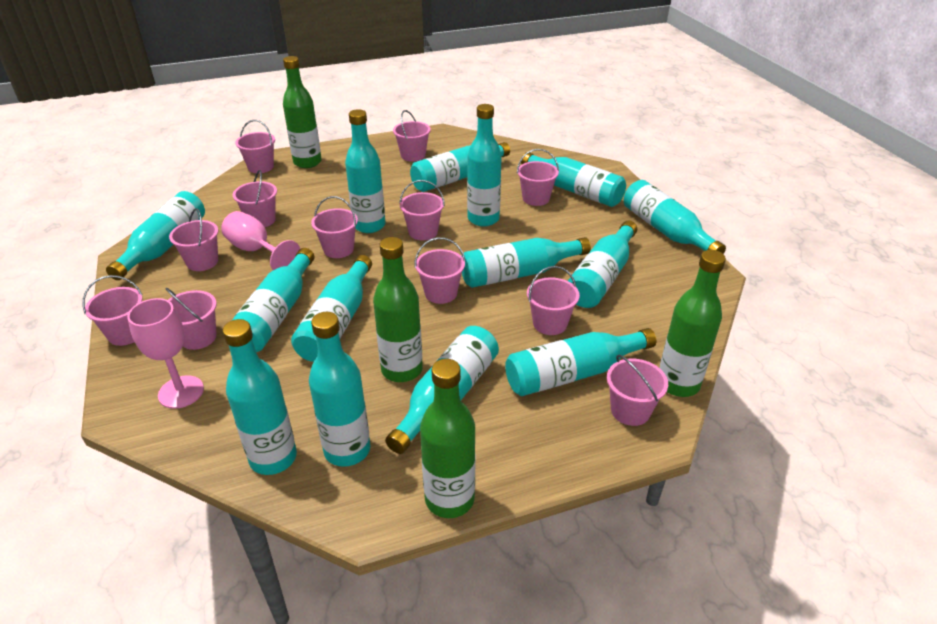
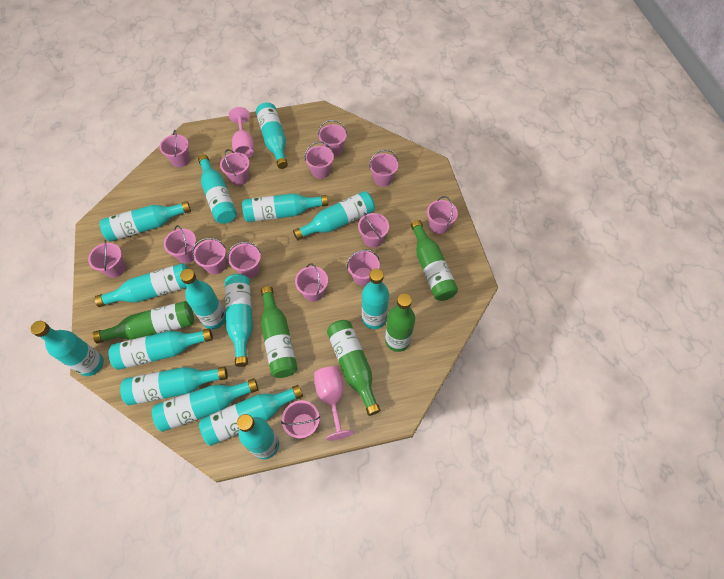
green bottle: 4 -> 5
pink bucket: 12 -> 14
turquoise bottle: 14 -> 15

